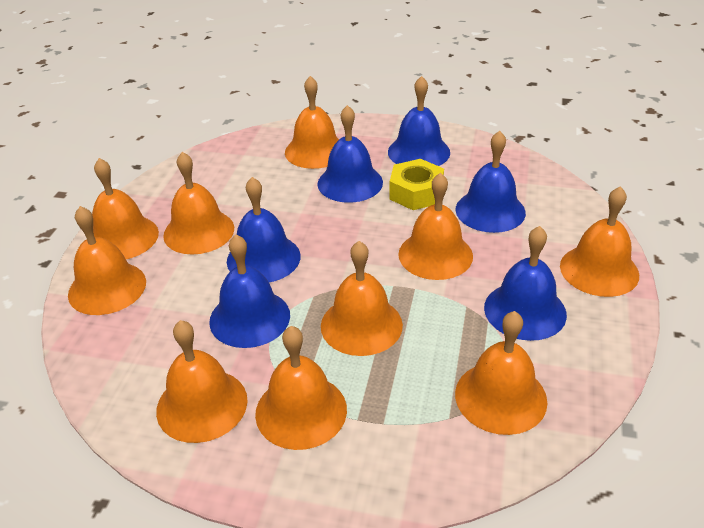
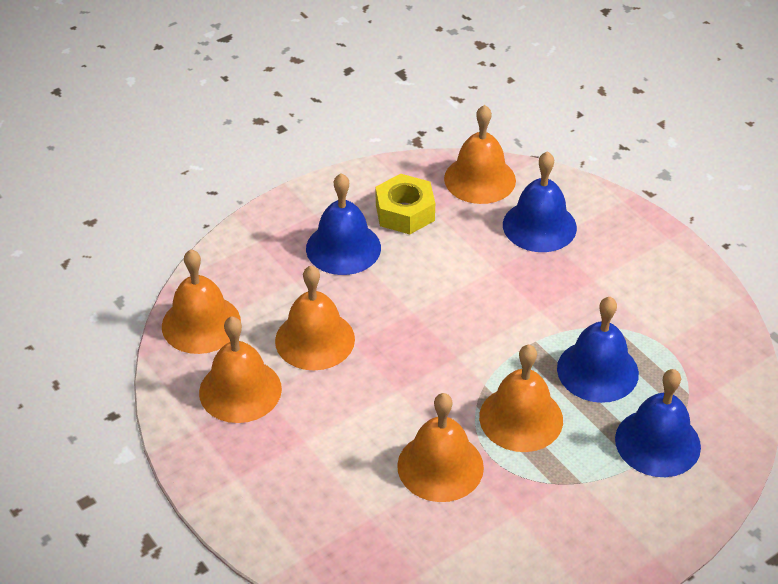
blue bell: 6 -> 4
orange bell: 10 -> 6

